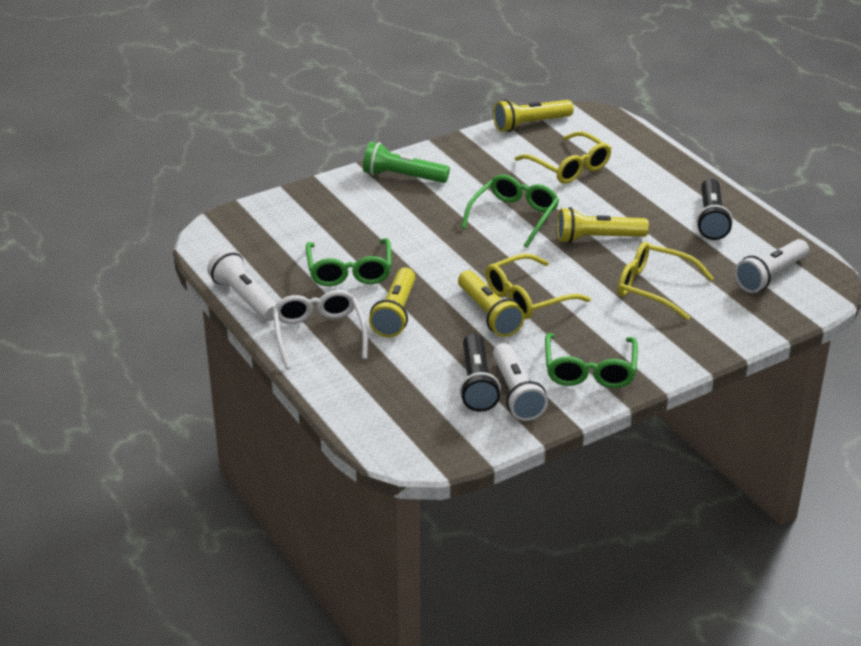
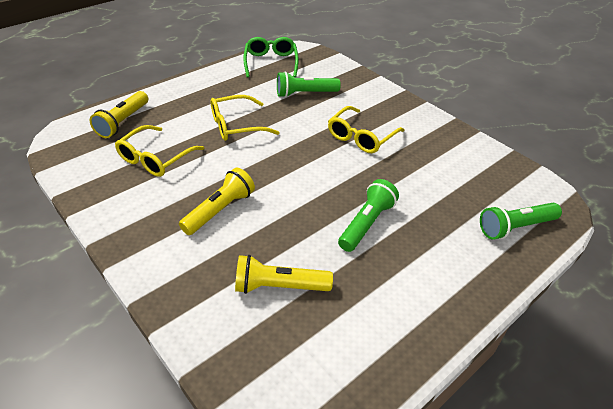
black flashlight: 2 -> 0
green flashlight: 1 -> 3
green glasses: 3 -> 1
white flashlight: 3 -> 0
white glasses: 1 -> 0
yellow flashlight: 4 -> 3

